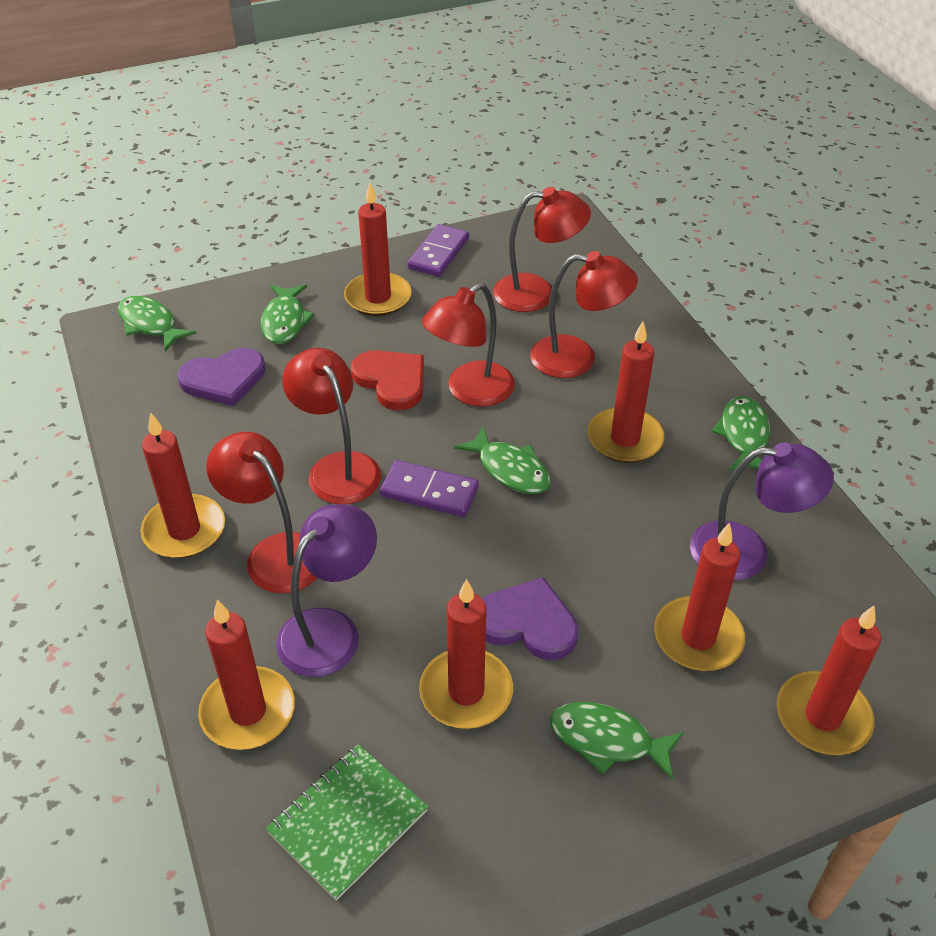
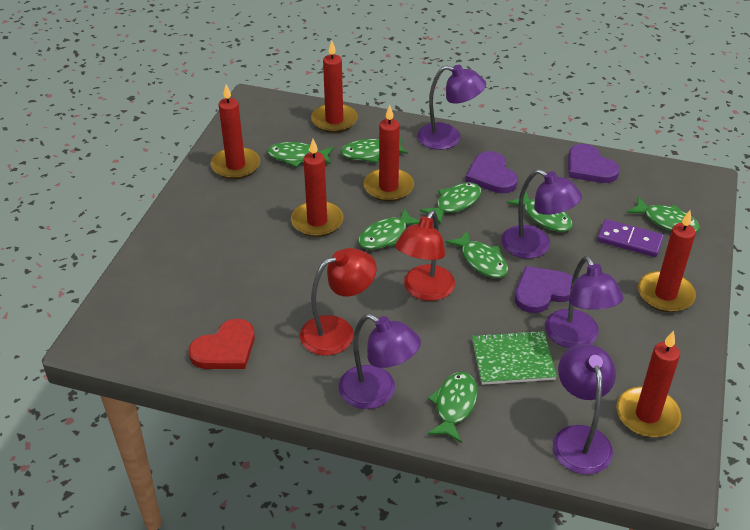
green fish: 5 -> 8
purple domino: 2 -> 1
purple heart: 2 -> 3
purple lamp: 2 -> 5
red candle: 7 -> 6
red lamp: 5 -> 2

